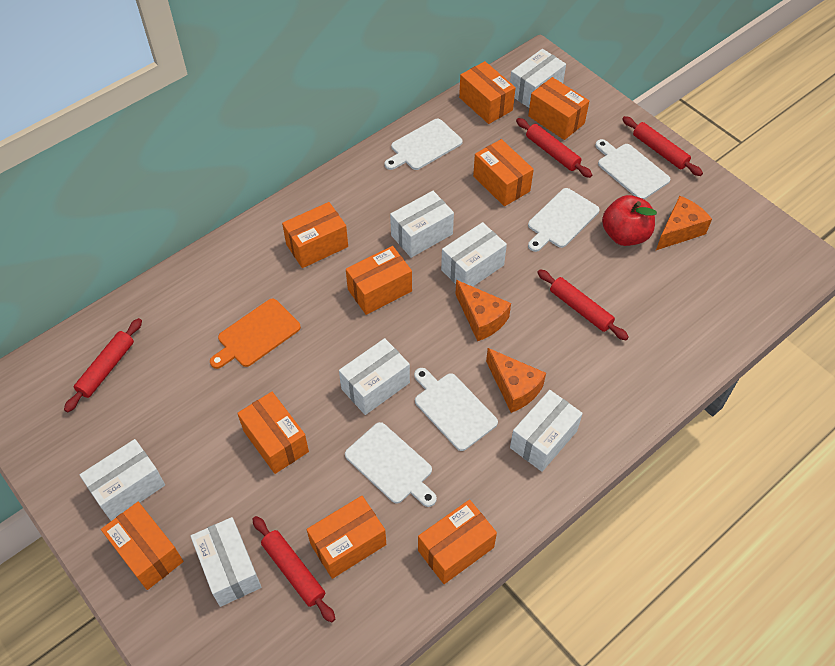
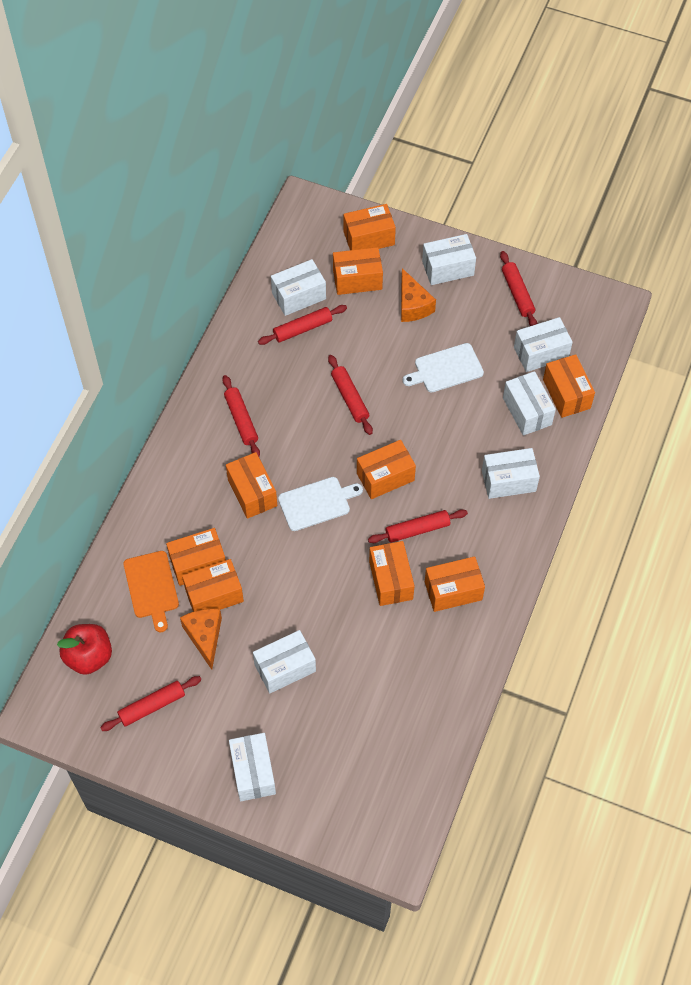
orange cheese: 3 -> 2
red rolling pin: 5 -> 6
white cutting board: 5 -> 2

